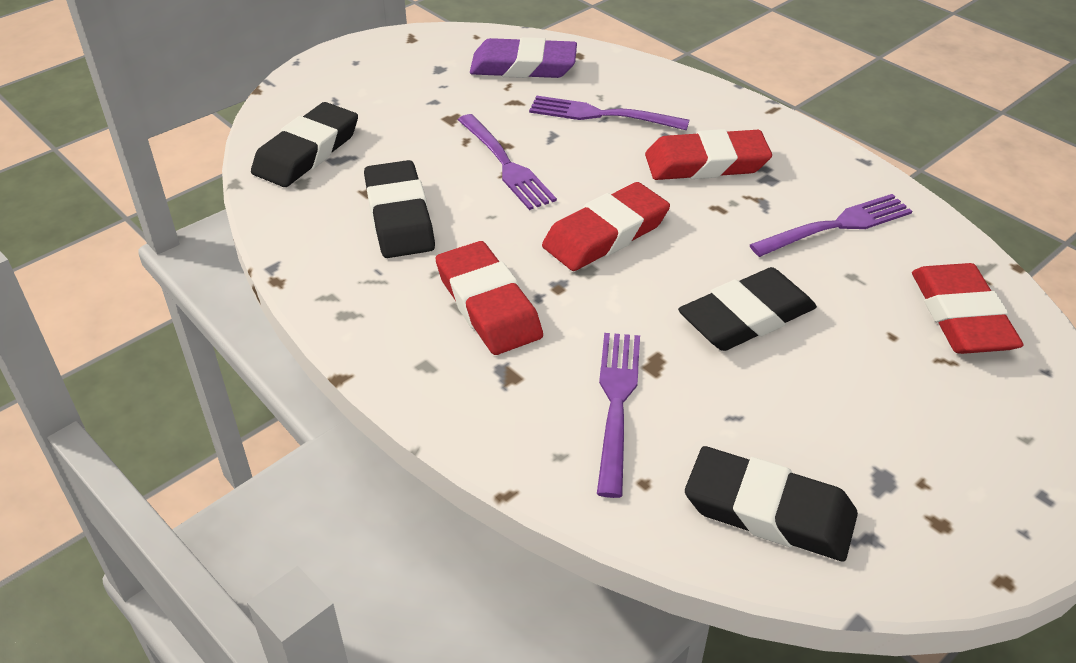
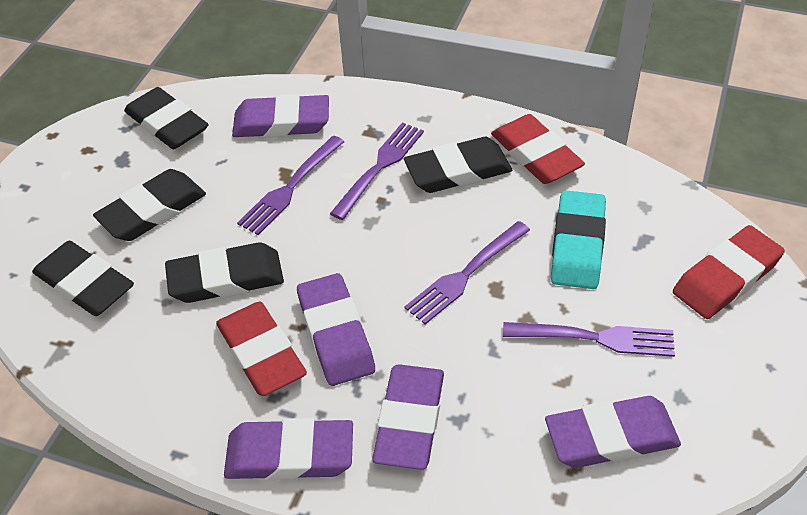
black eraser: 4 -> 5
purple eraser: 1 -> 5
red eraser: 4 -> 3
turquoise eraser: 0 -> 1

